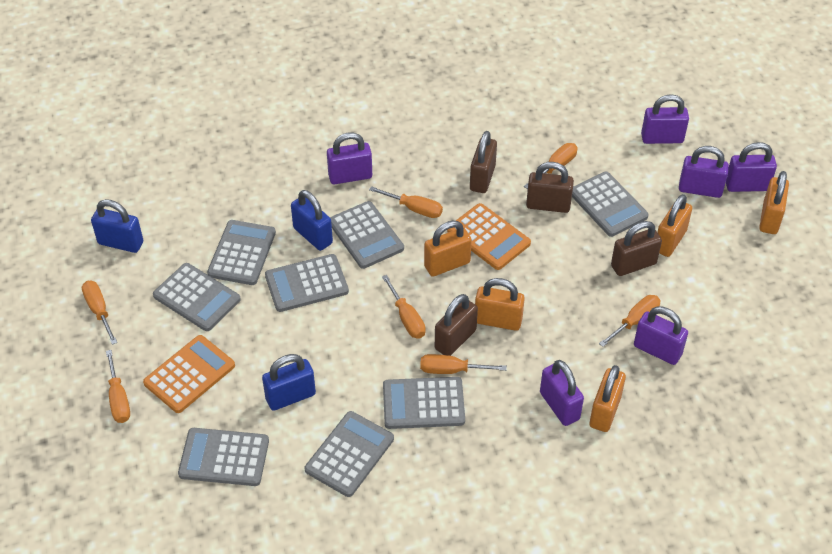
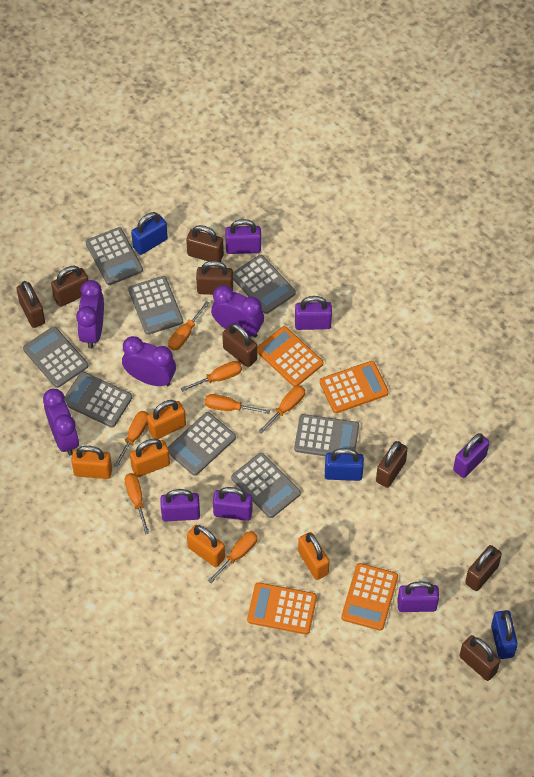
brown padlock: 4 -> 8
orange calculator: 2 -> 4
purple clock: 0 -> 4

